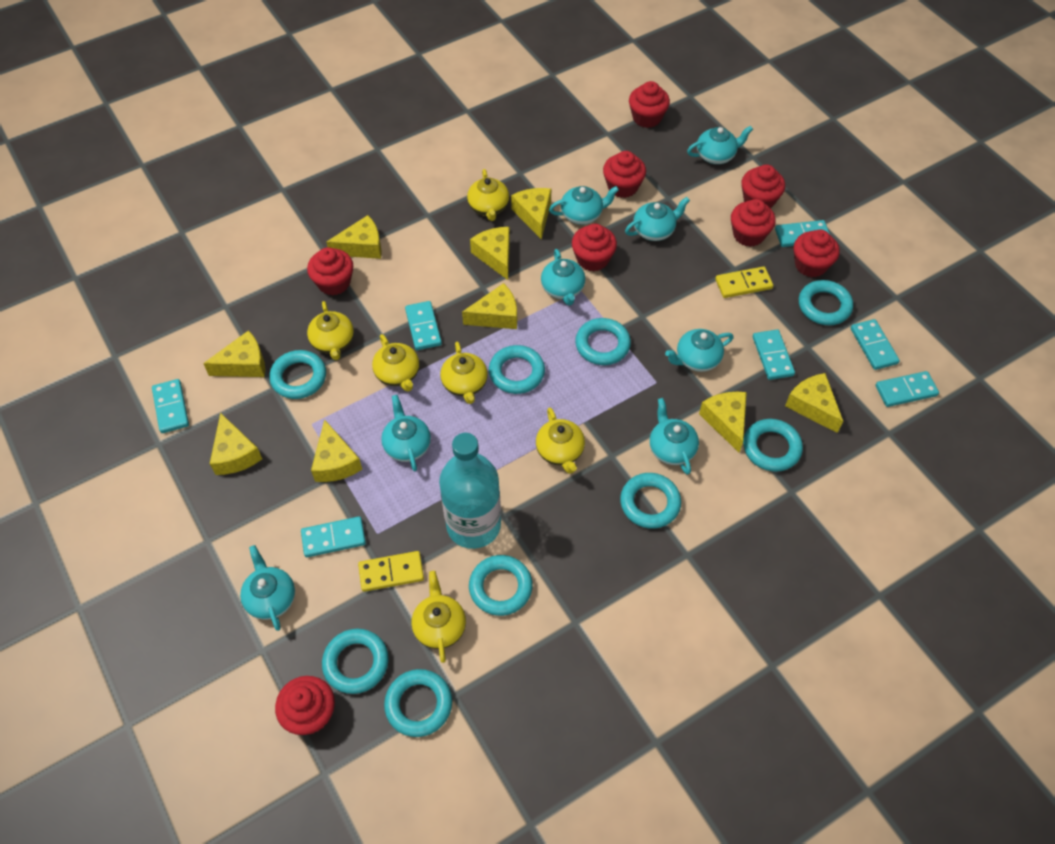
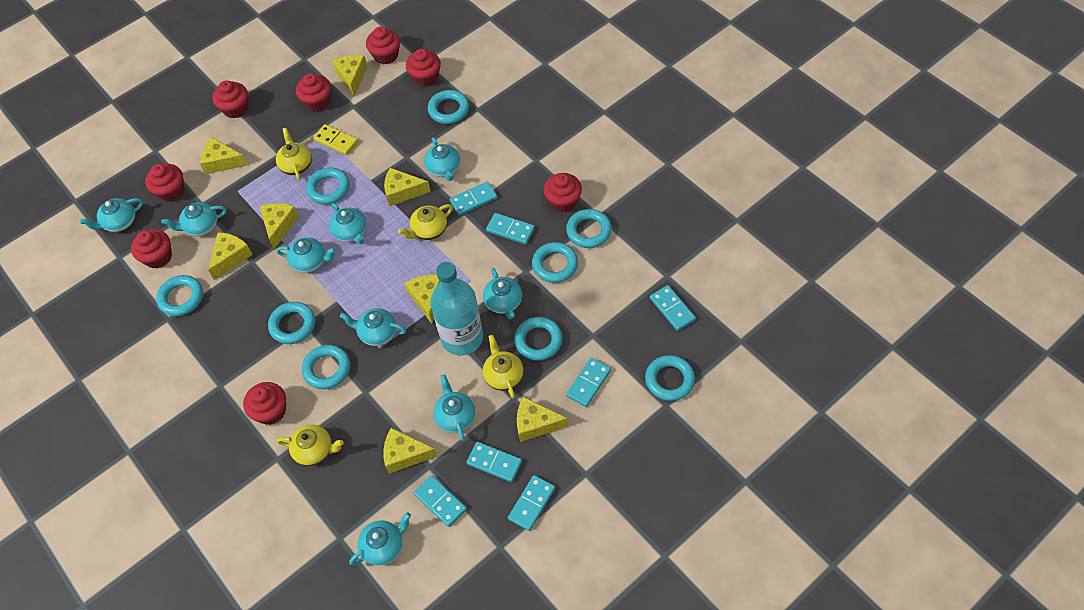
turquoise teapot: 8 -> 9
yellow cheese: 9 -> 8
yellow domino: 2 -> 1
yellow teapot: 6 -> 4

